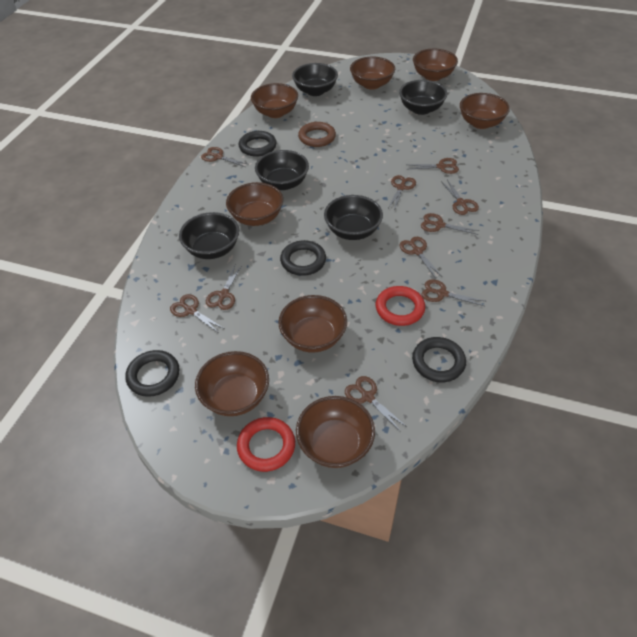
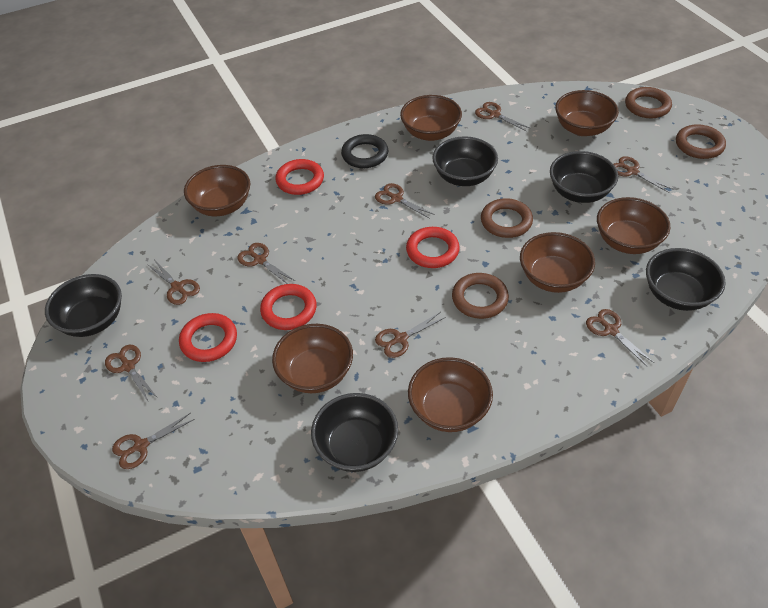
black ring: 4 -> 1
brown bowl: 8 -> 7
brown ring: 1 -> 4
brown scissors: 10 -> 9
red ring: 2 -> 4

